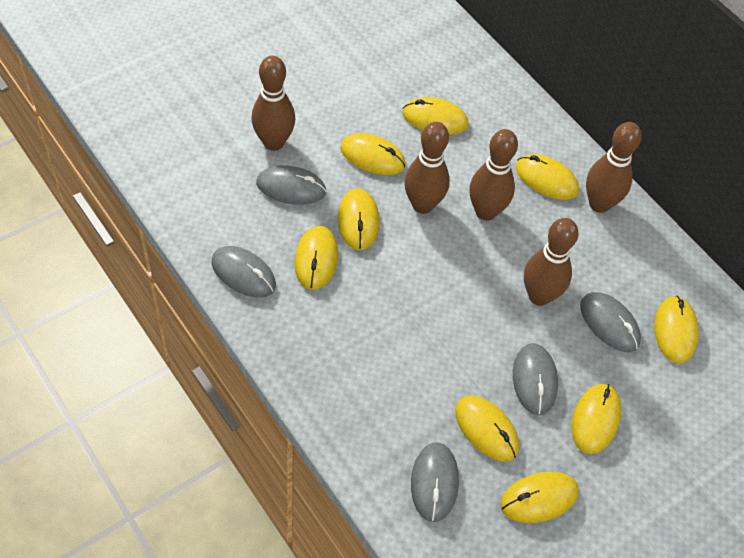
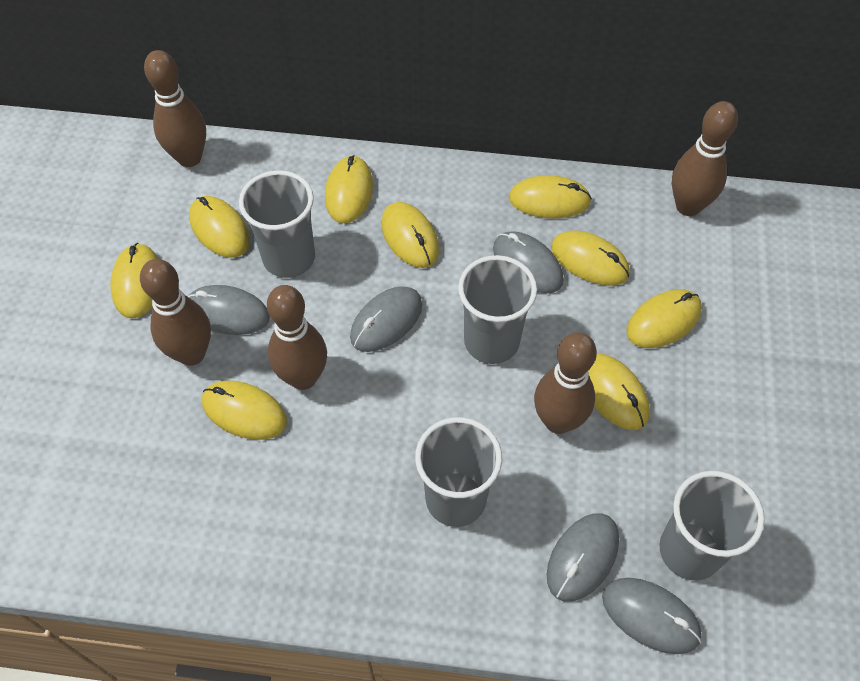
grey cup: 0 -> 4

